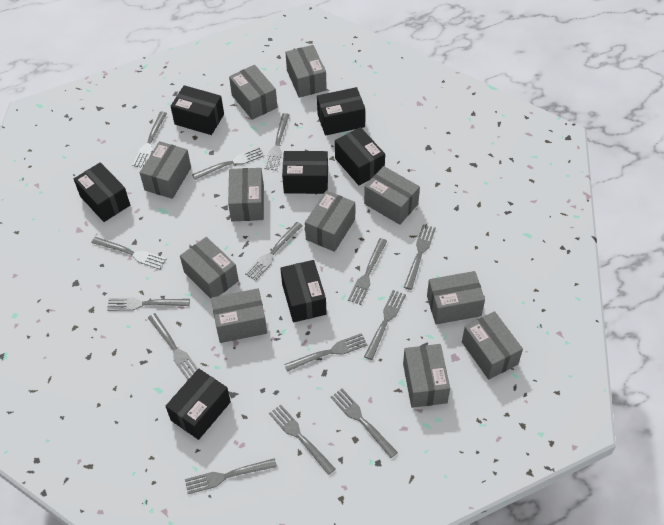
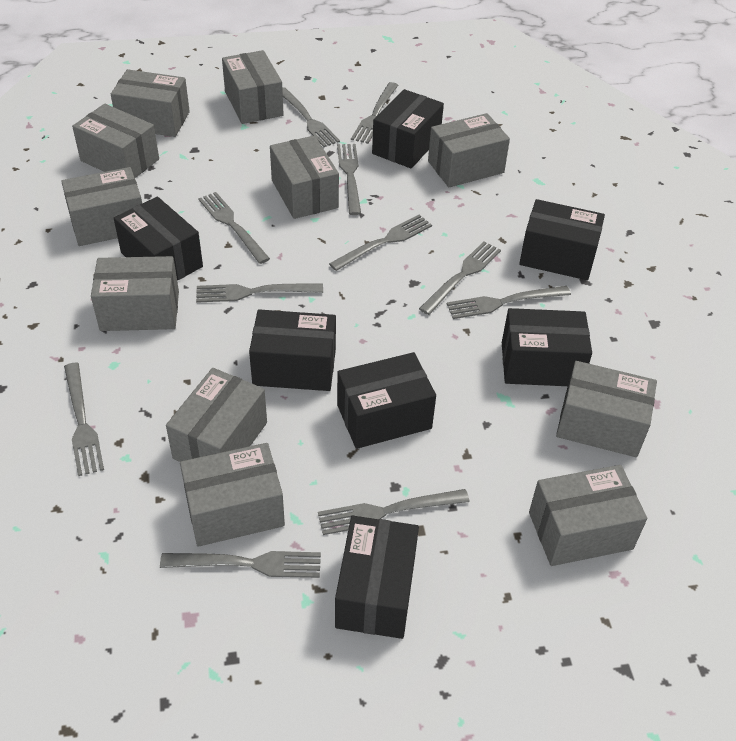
grey fork: 14 -> 11

